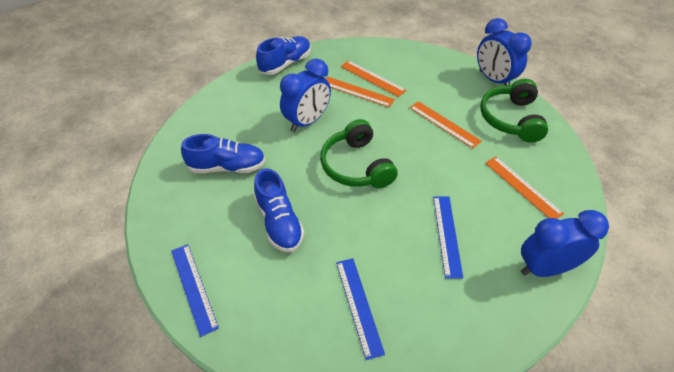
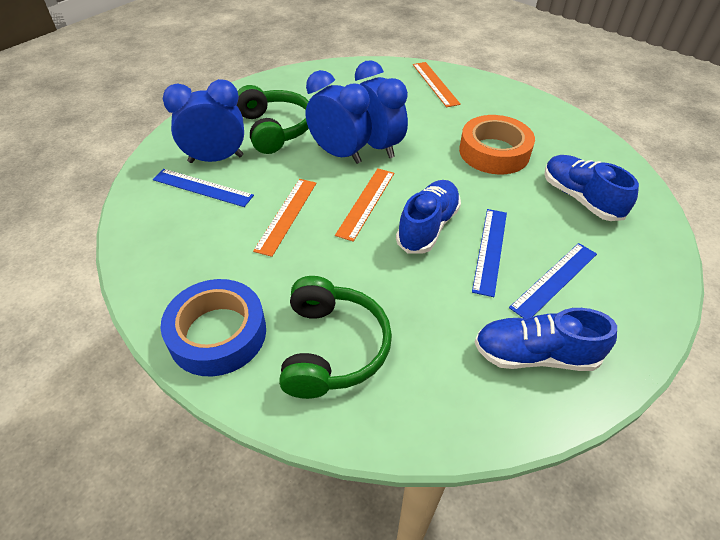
blue tape: 0 -> 1
orange ruler: 4 -> 3
orange tape: 0 -> 1

